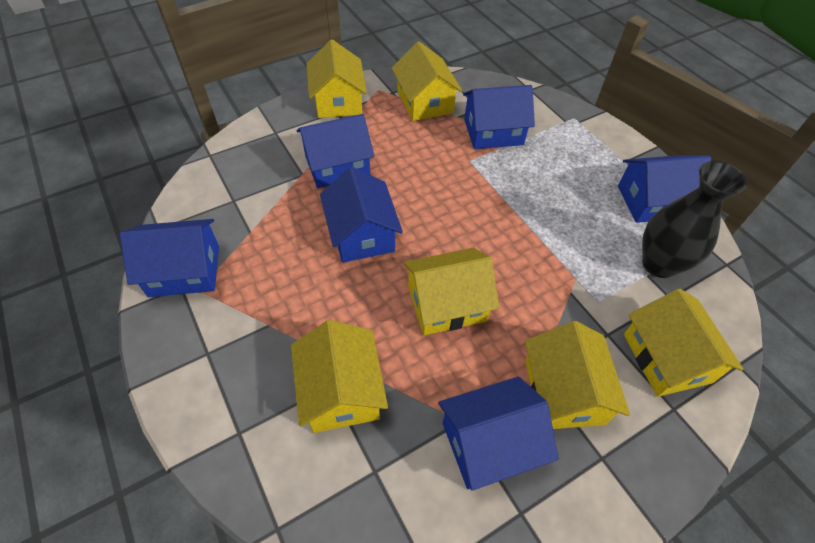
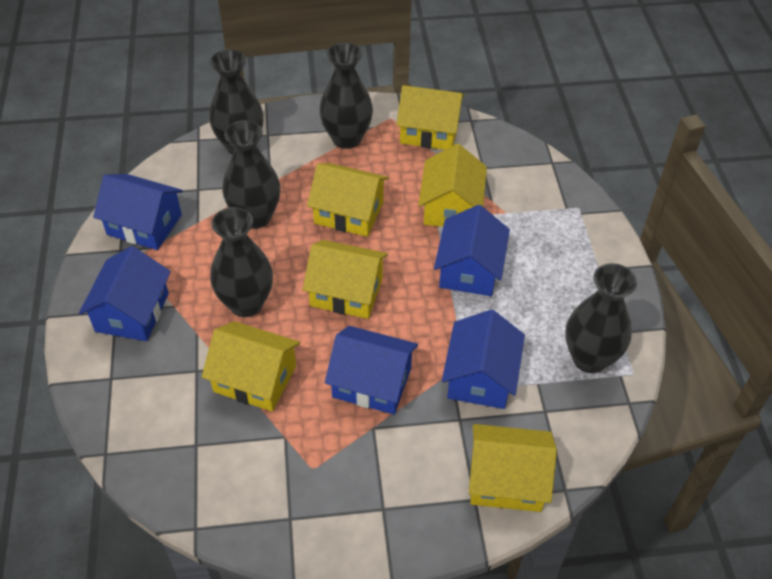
black vase: 1 -> 5
blue house: 6 -> 5

